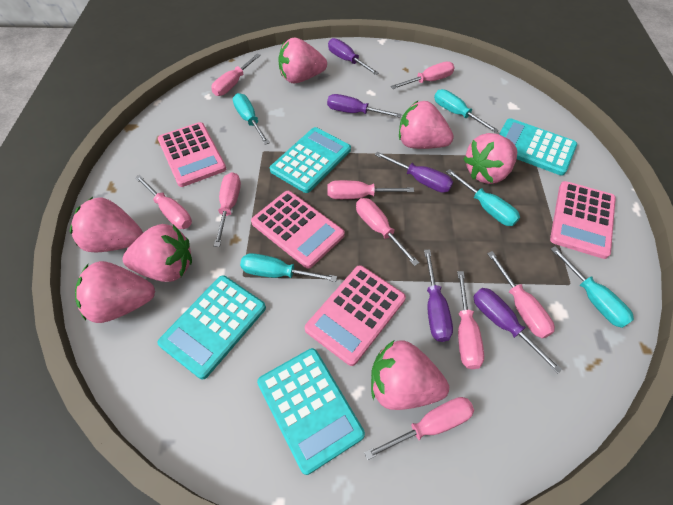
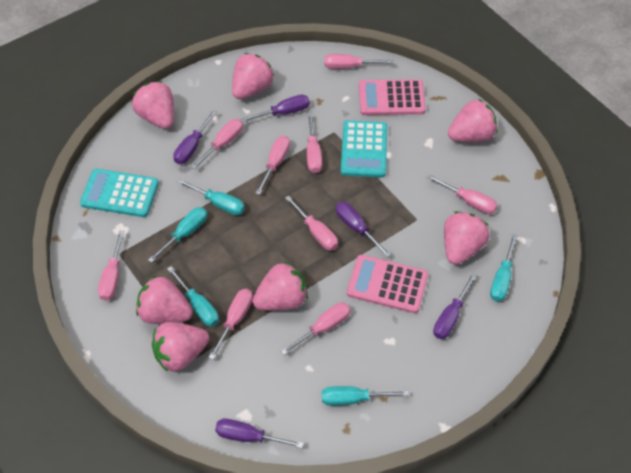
pink calculator: 4 -> 2
turquoise calculator: 4 -> 2

